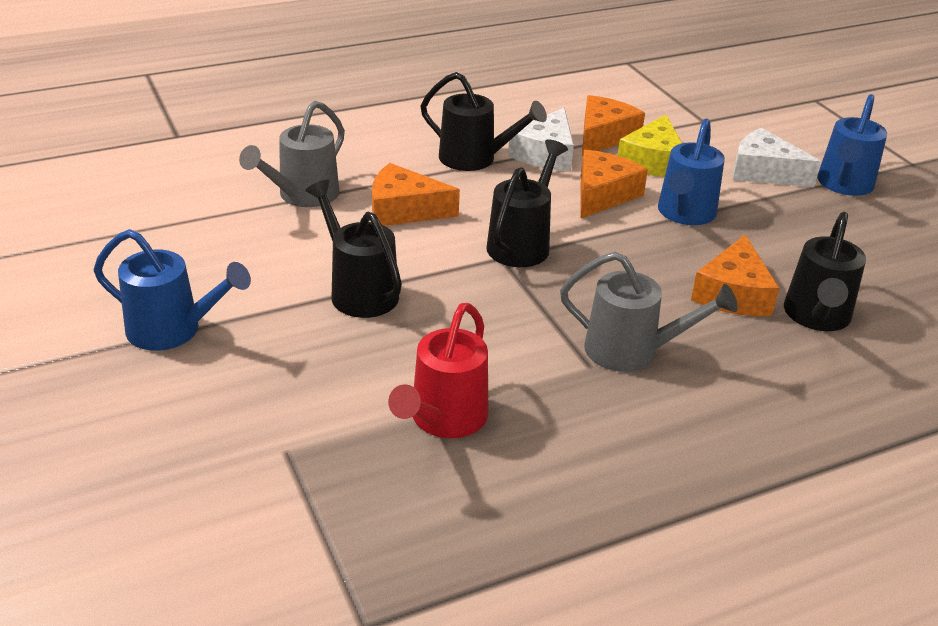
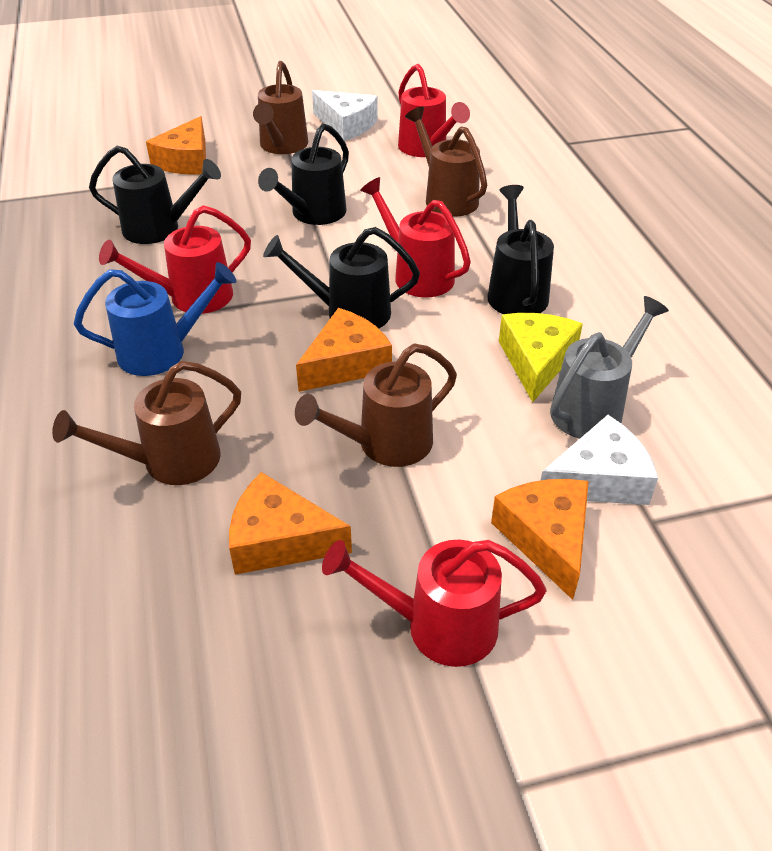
blue watering can: 3 -> 1
brown watering can: 0 -> 4
grey watering can: 2 -> 1
red watering can: 1 -> 4

